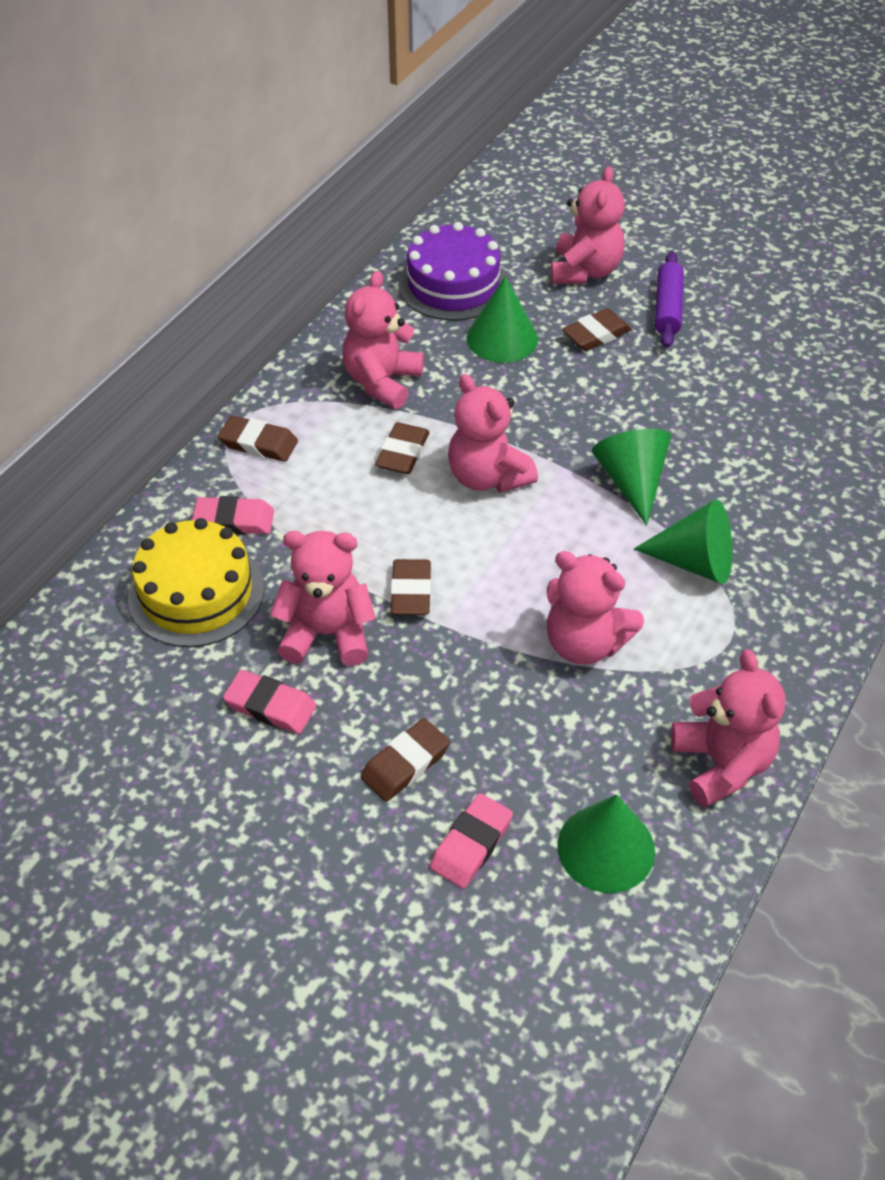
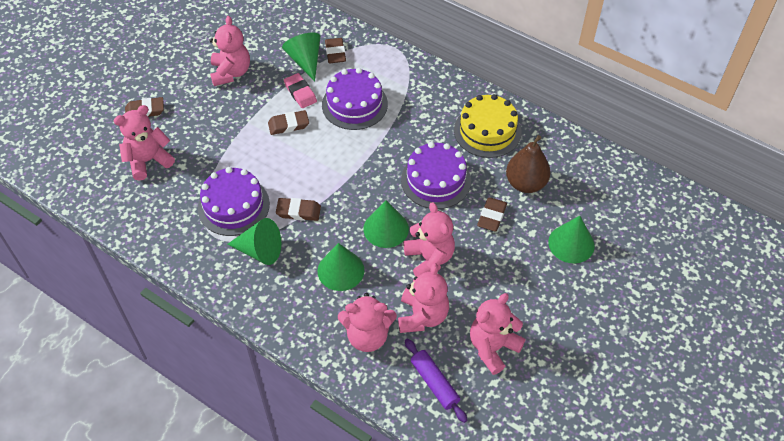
brown pear: 0 -> 1
green cone: 4 -> 5
pink eraser: 3 -> 1
purple cake: 1 -> 3

